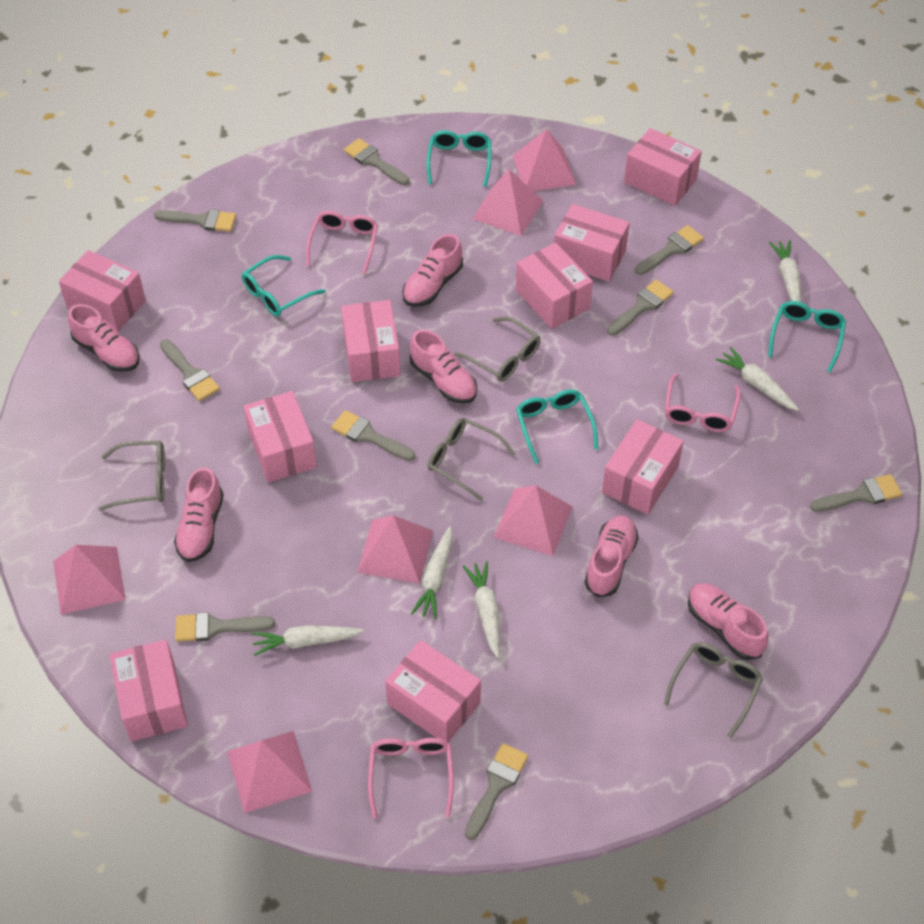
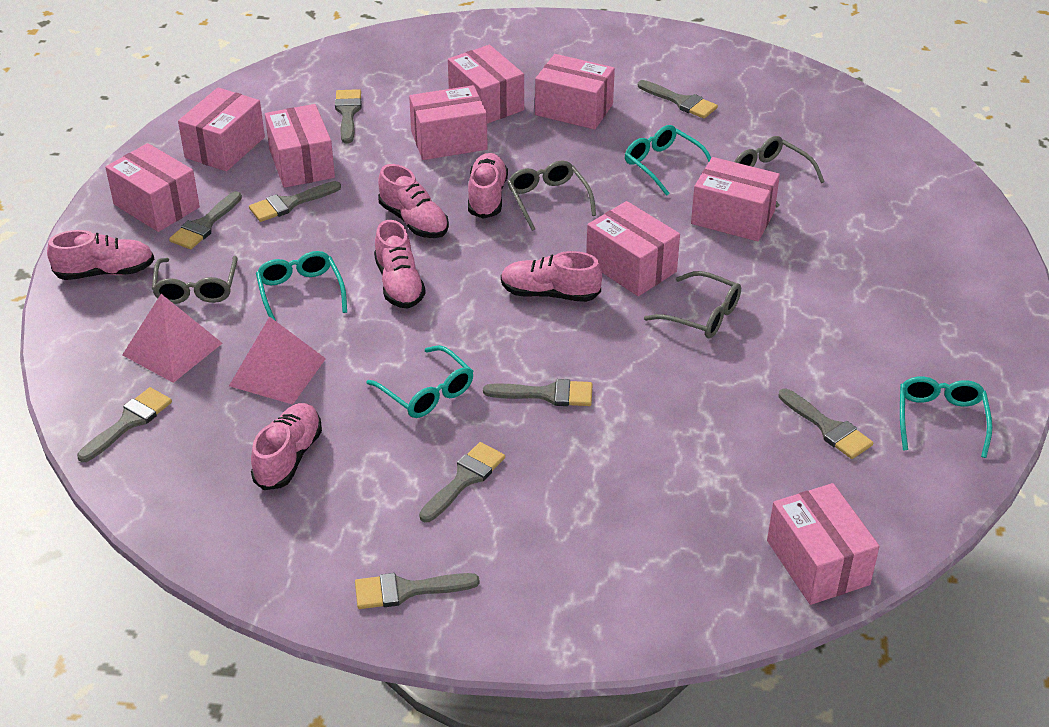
pink glasses: 3 -> 0
pink pyramid: 6 -> 2
white carrot: 5 -> 0

